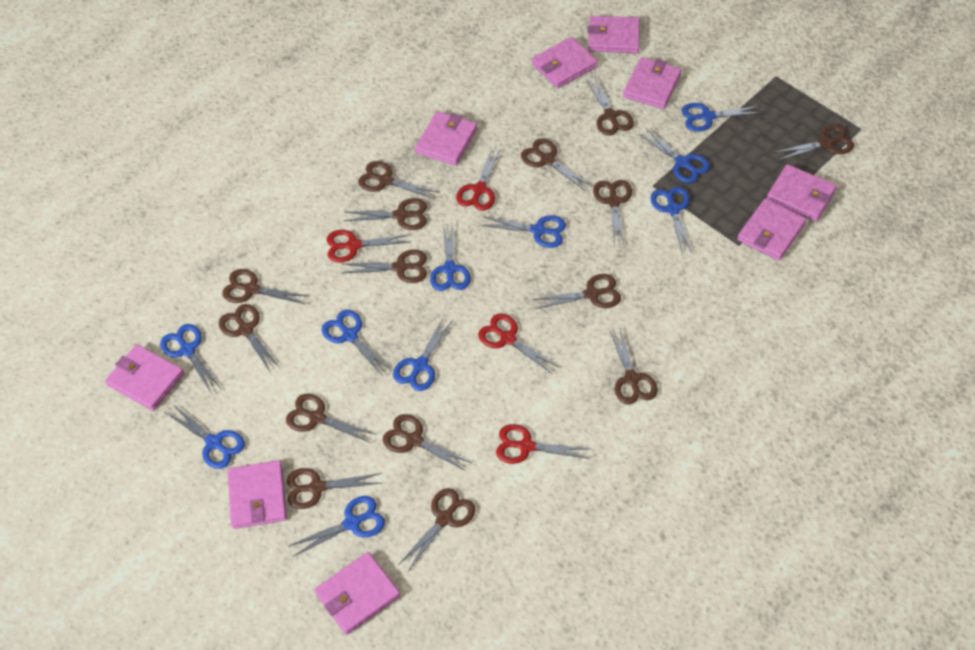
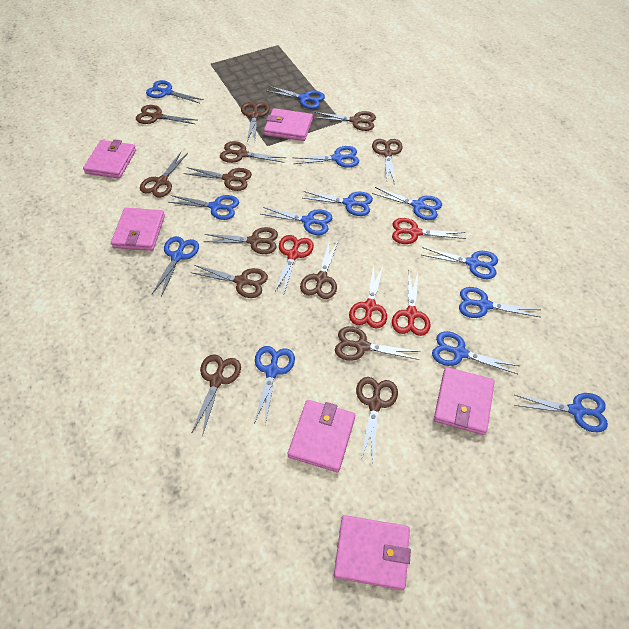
blue scissors: 10 -> 13
brown scissors: 15 -> 13
pink wallet: 9 -> 6

